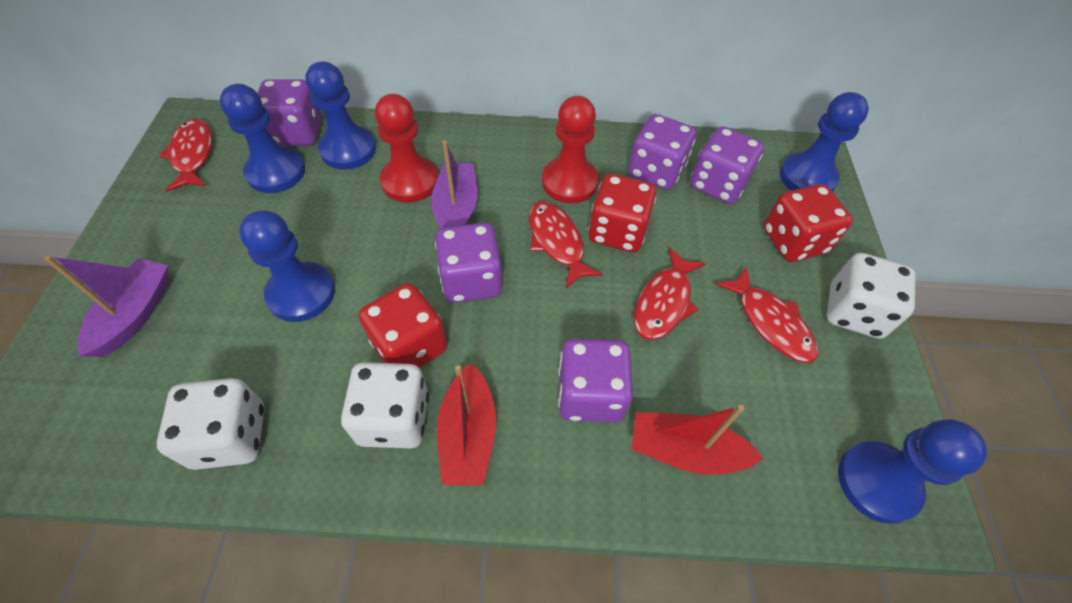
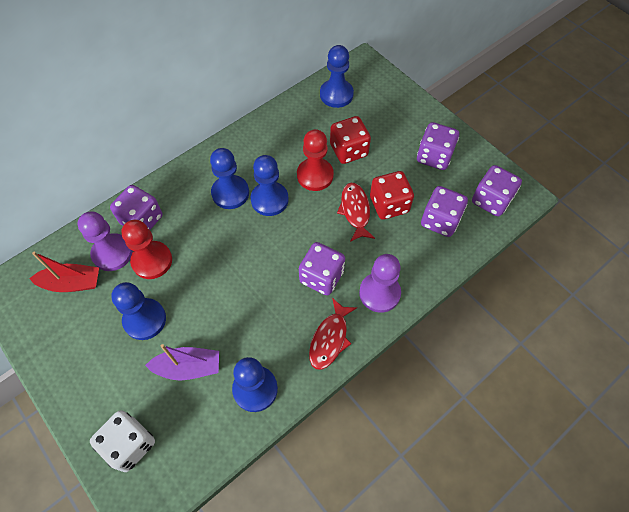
purple boat: 2 -> 1
purple pawn: 0 -> 2
red boat: 2 -> 1
red dice: 3 -> 2
red fish: 4 -> 2
white dice: 3 -> 1

